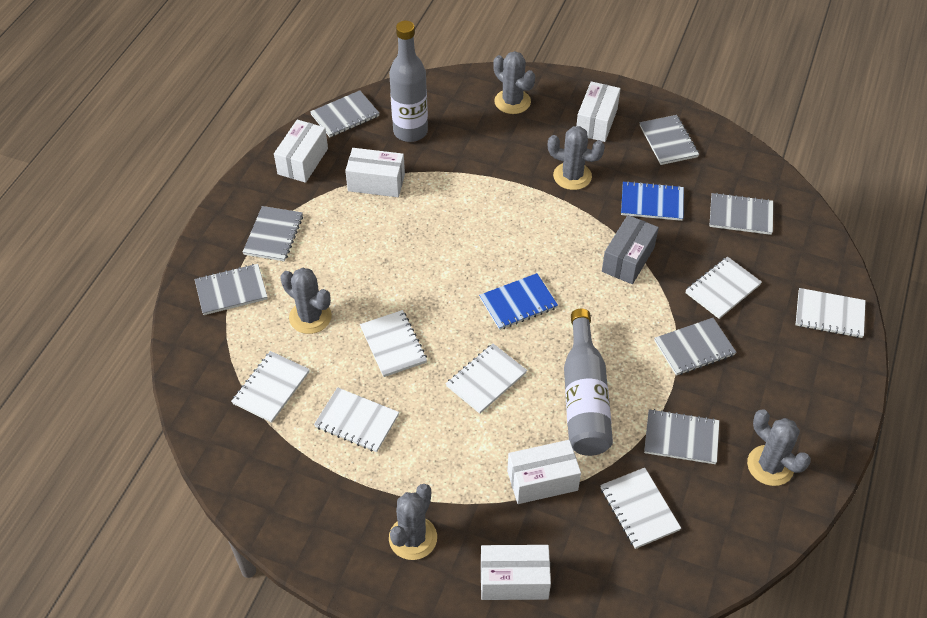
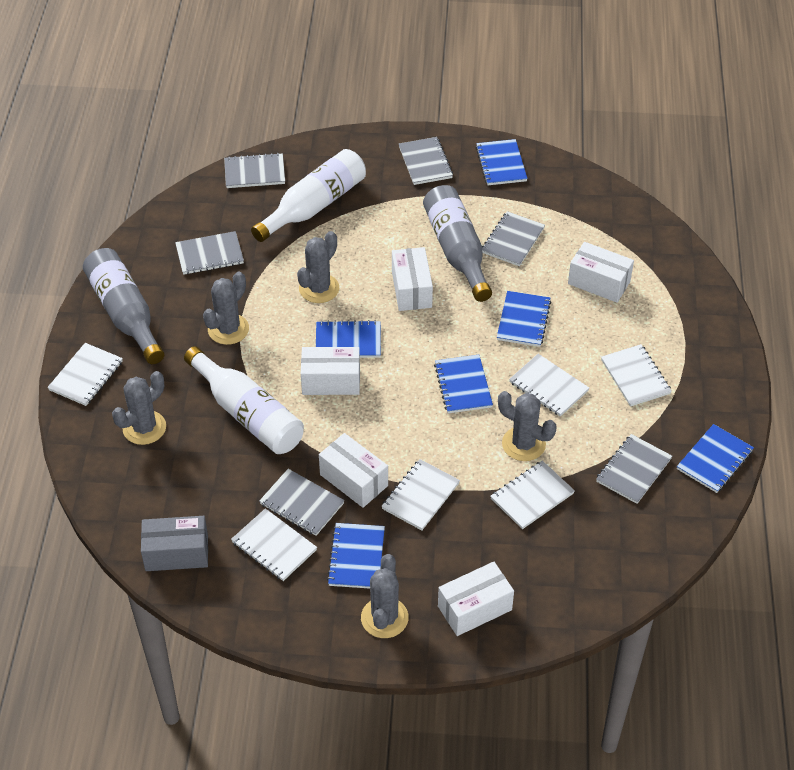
blue notebook: 2 -> 6
grey notebook: 7 -> 6
white bottle: 0 -> 2
white notebook: 7 -> 6

